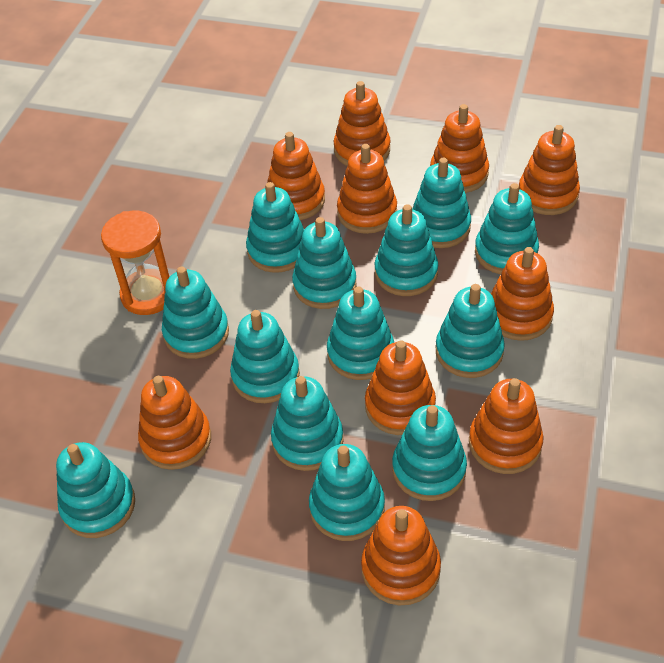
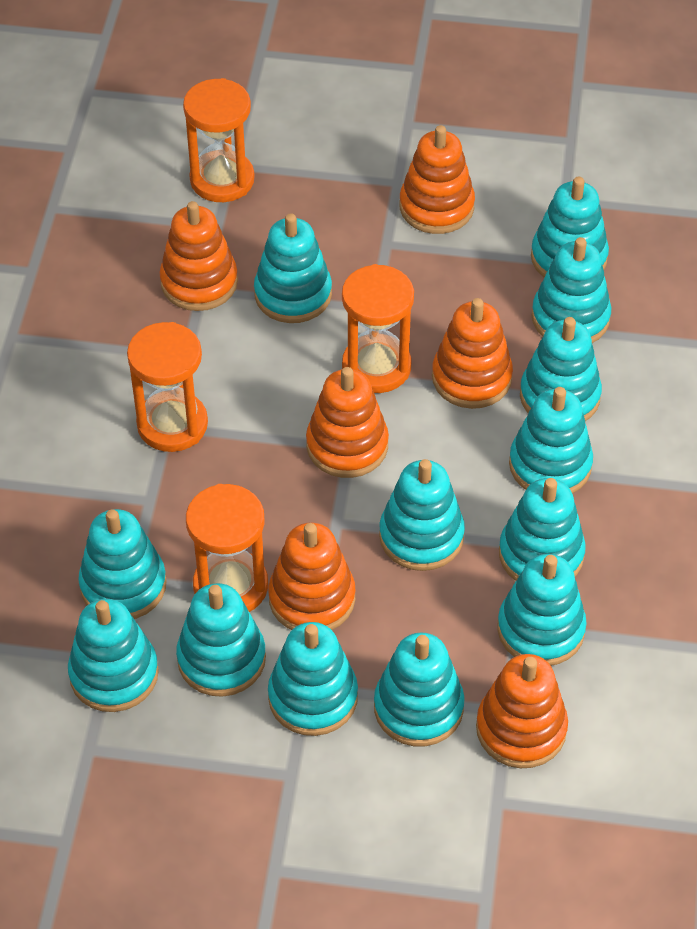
orange hourglass: 1 -> 4
orange stacking toy: 10 -> 6

